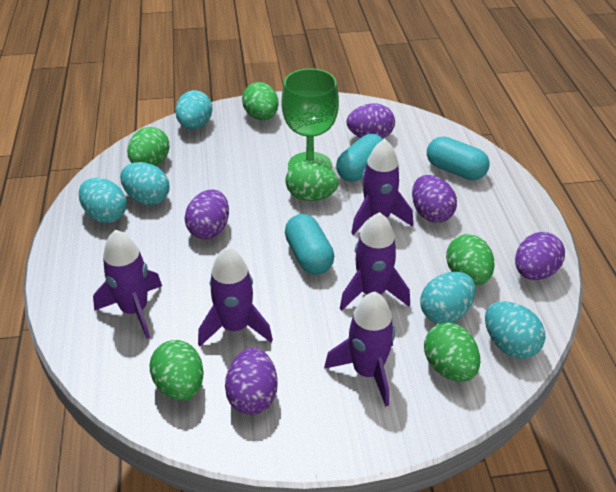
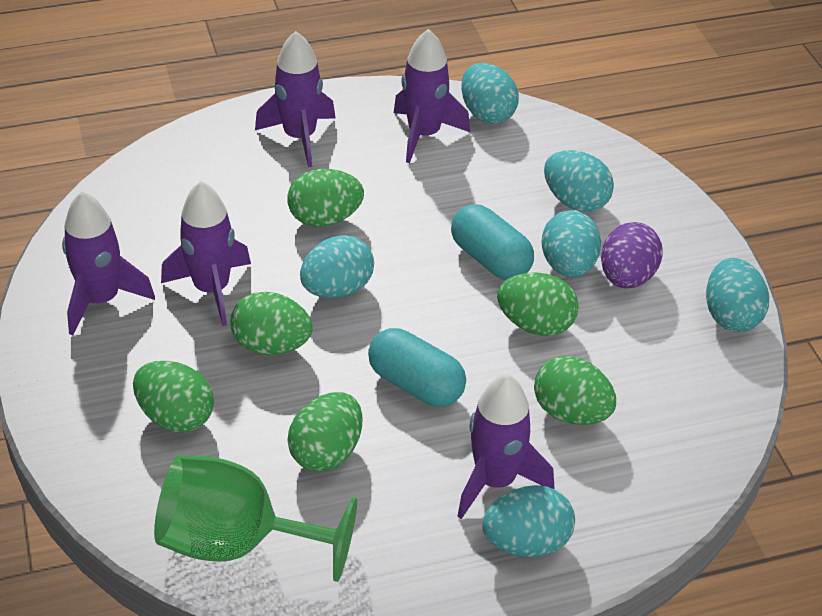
purple egg: 5 -> 1
turquoise capsule: 3 -> 2
turquoise egg: 5 -> 6

